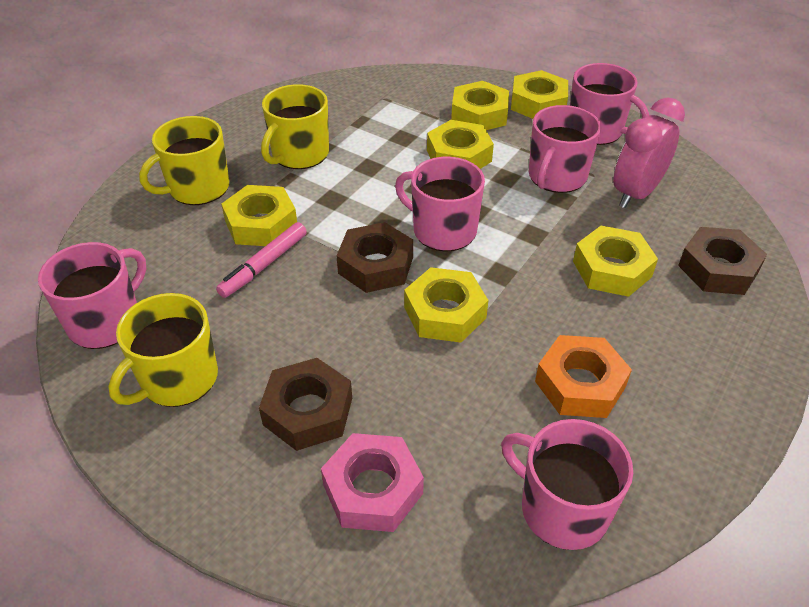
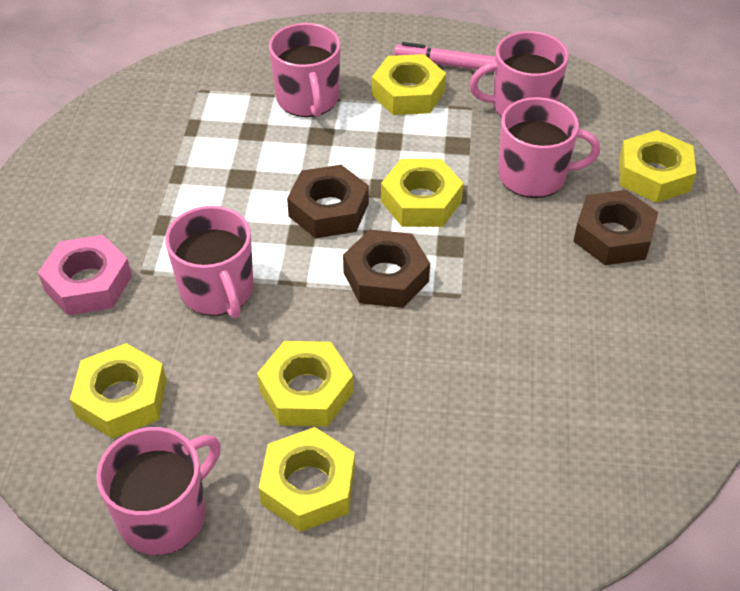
orange nut: 1 -> 0
pink clock: 1 -> 0
yellow mug: 3 -> 0

